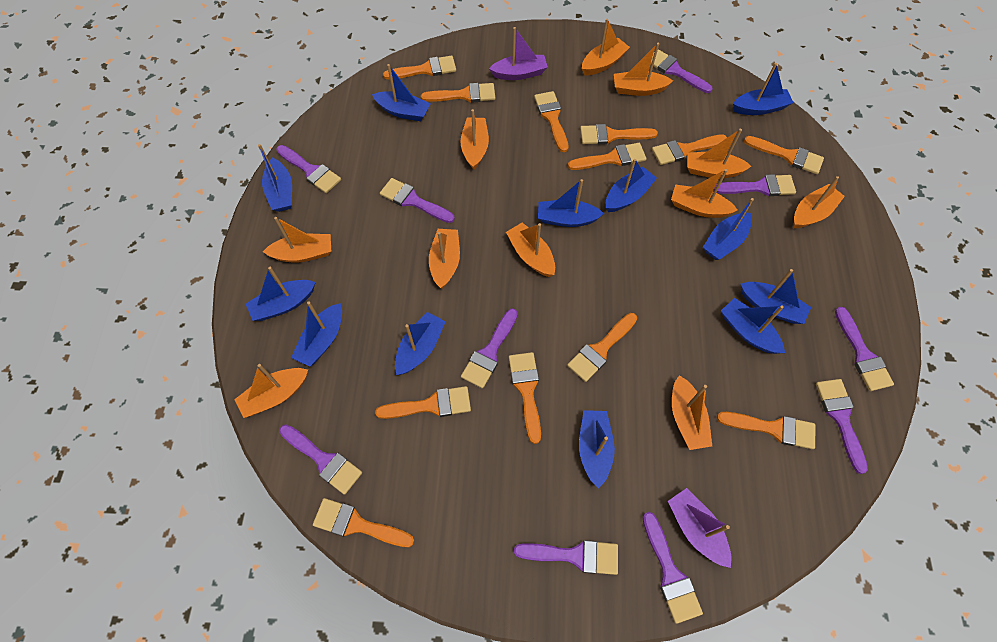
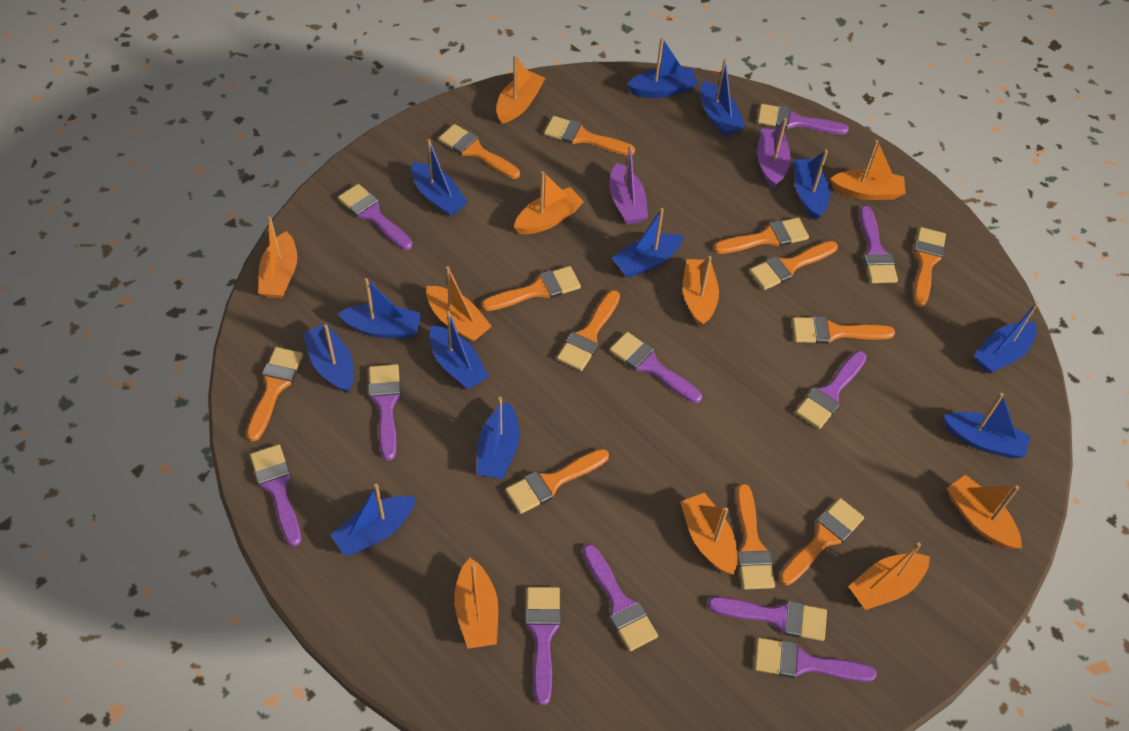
orange boat: 11 -> 10
purple brush: 10 -> 11

